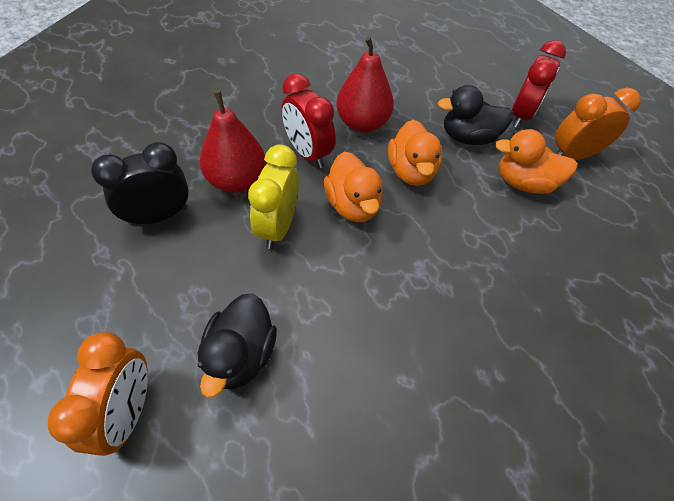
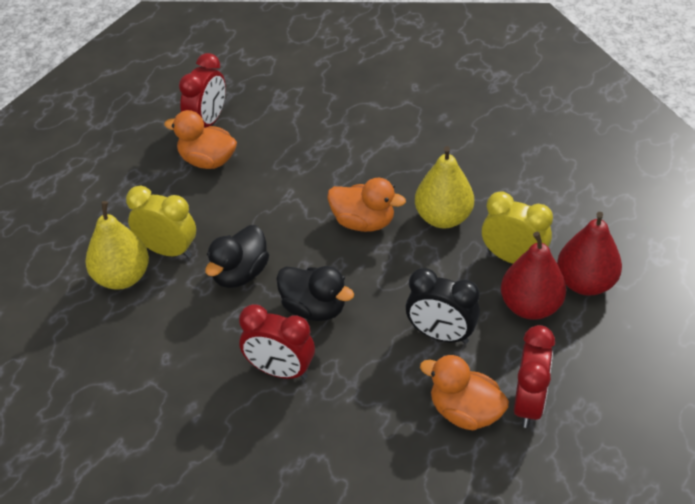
orange clock: 2 -> 0
red clock: 2 -> 3
yellow clock: 1 -> 2
yellow pear: 0 -> 2

